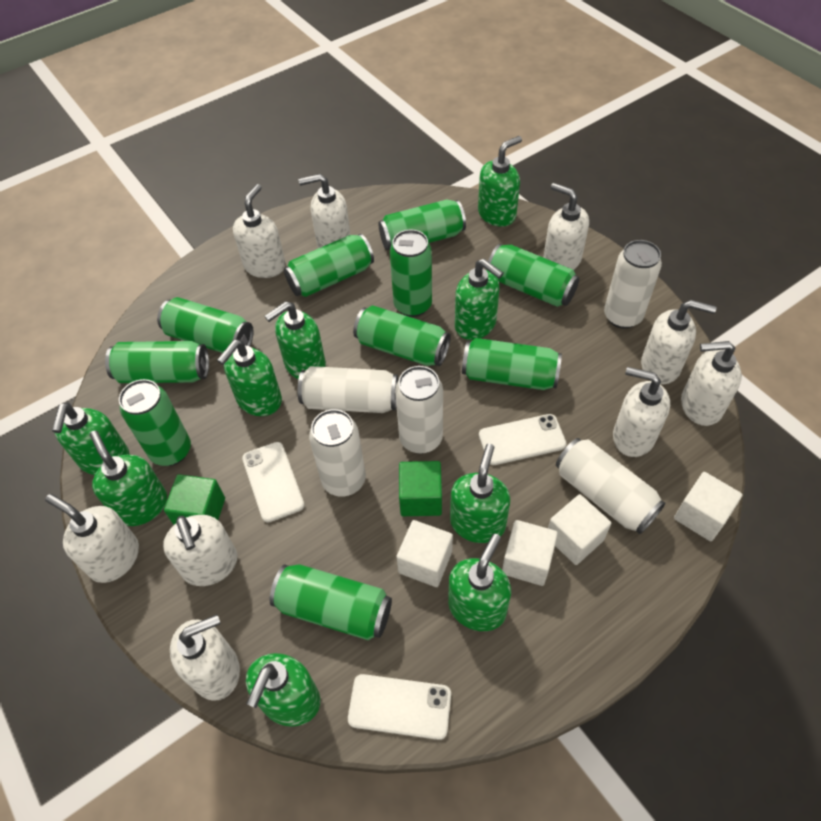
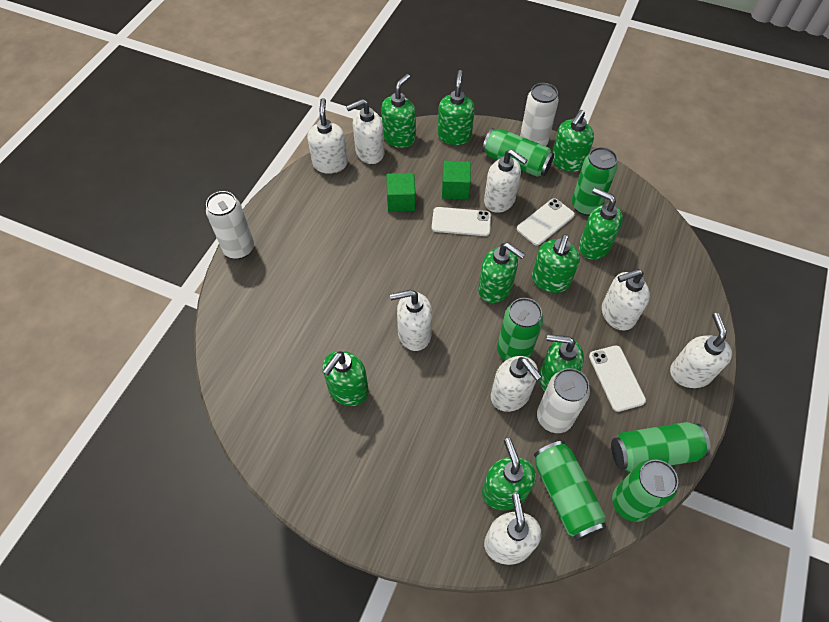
green can: 10 -> 6
white can: 5 -> 3
white cube: 4 -> 0
white soap dispenser: 9 -> 8

